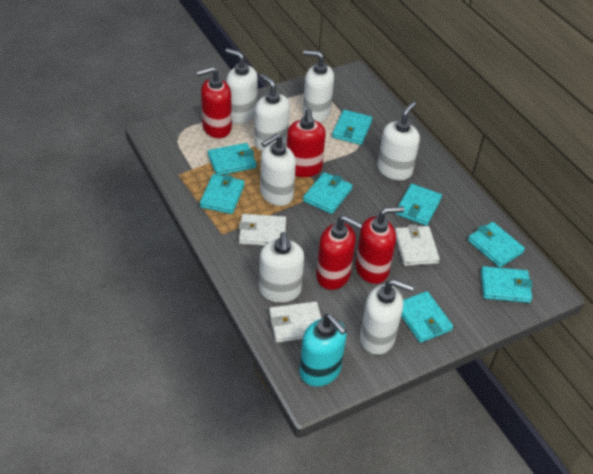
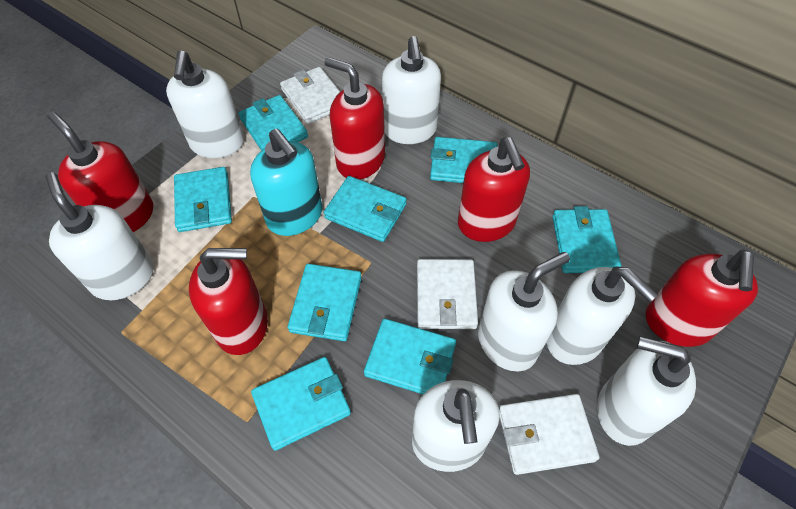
red soap dispenser: 4 -> 5

